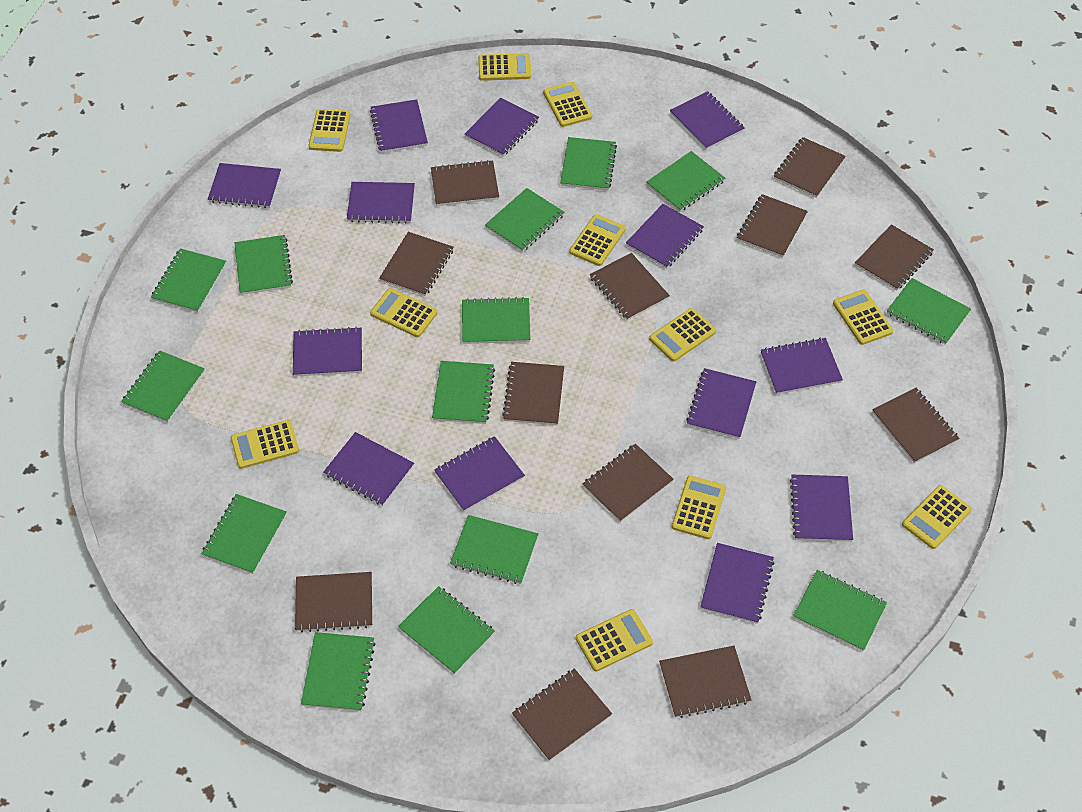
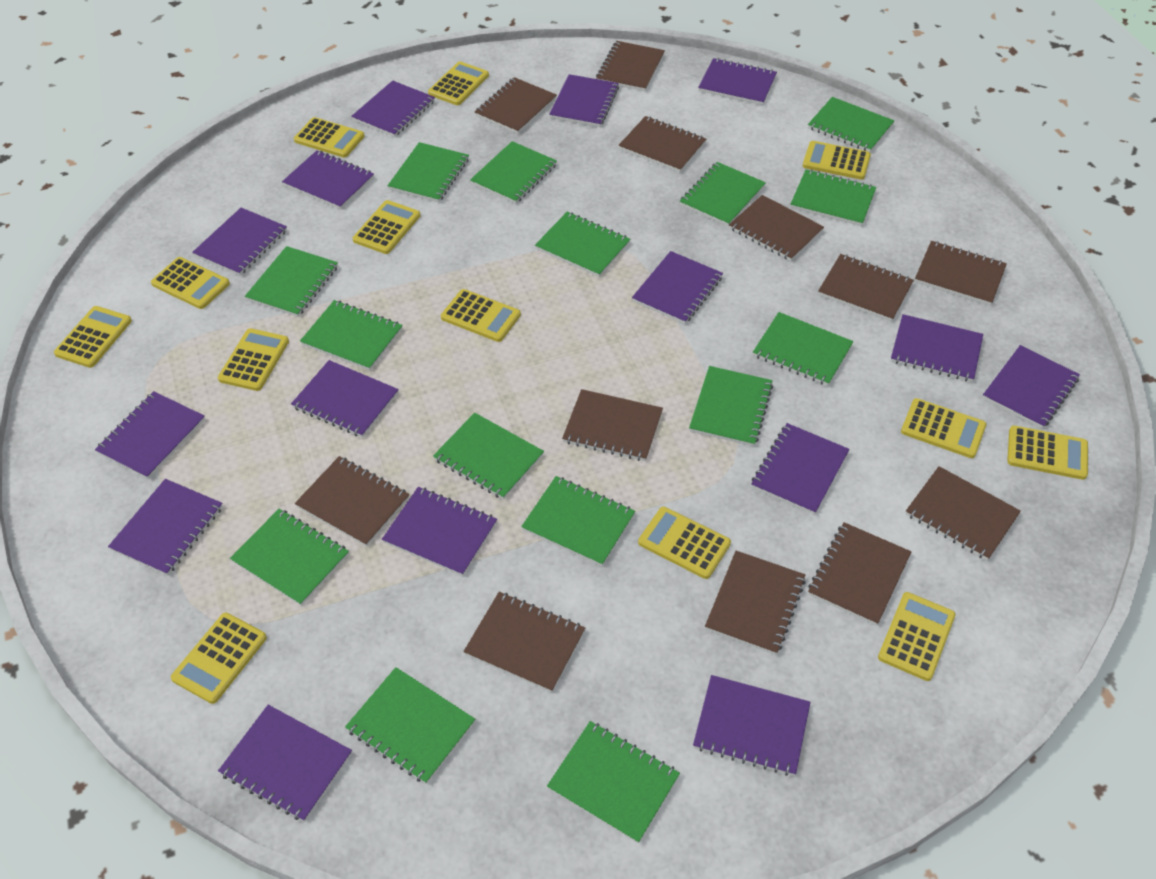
green notebook: 14 -> 15
purple notebook: 13 -> 15
yellow calculator: 11 -> 13

